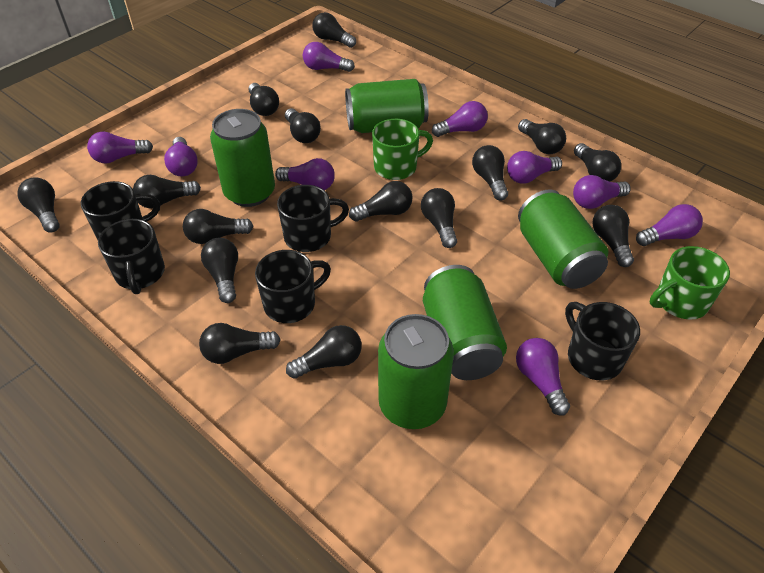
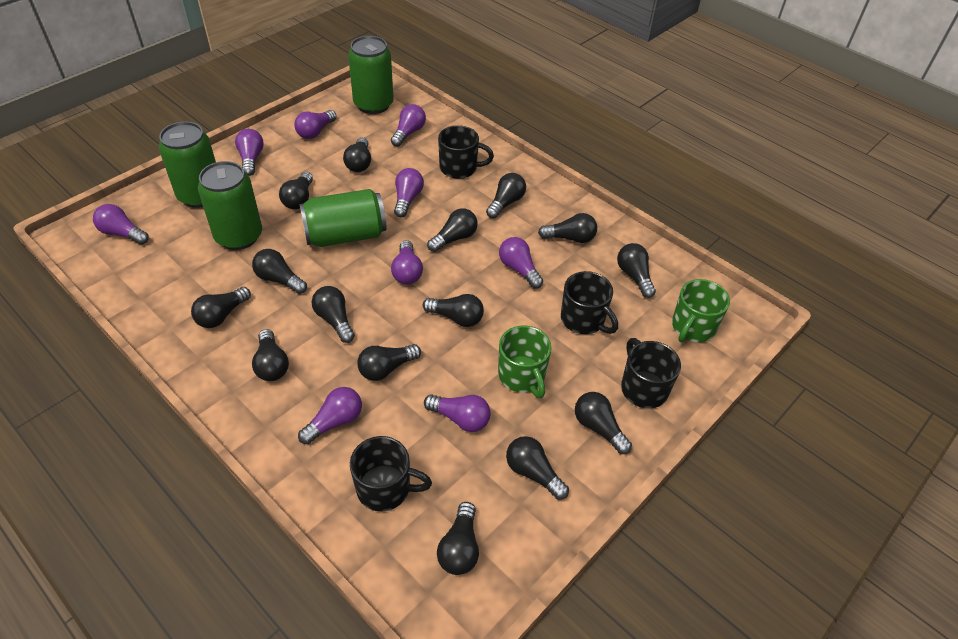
black mug: 5 -> 4
green can: 5 -> 4

